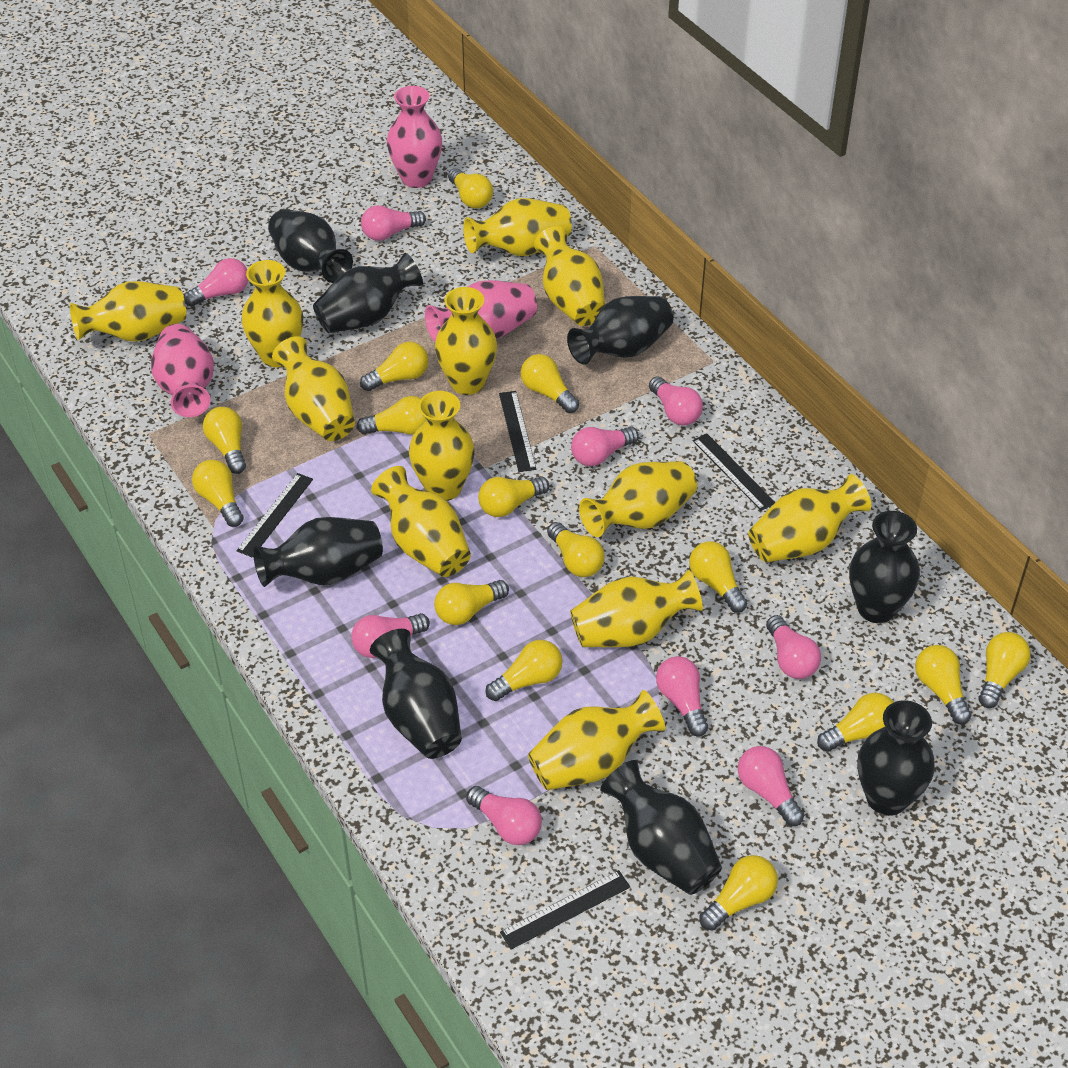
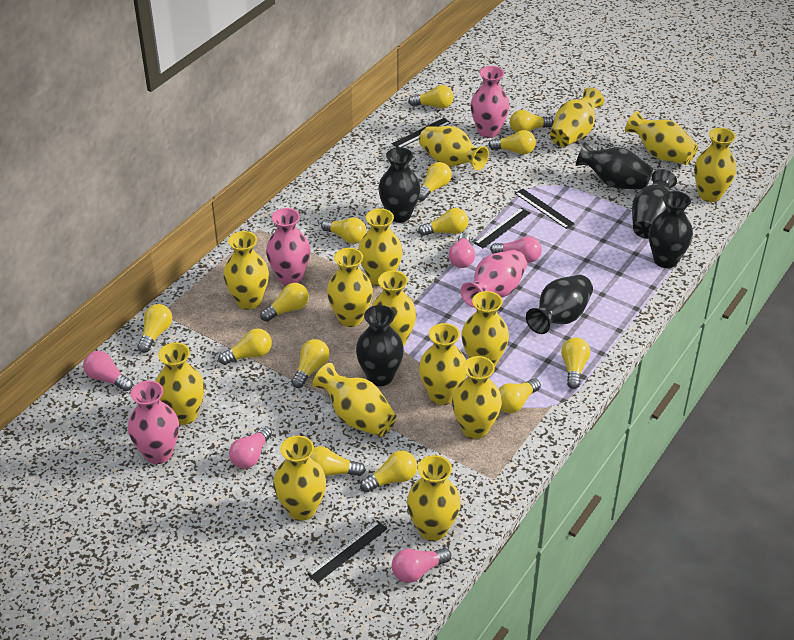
black vase: 8 -> 6
pink light bulb: 9 -> 5
pink vase: 3 -> 4
yellow light bulb: 15 -> 14
yellow vase: 12 -> 15

